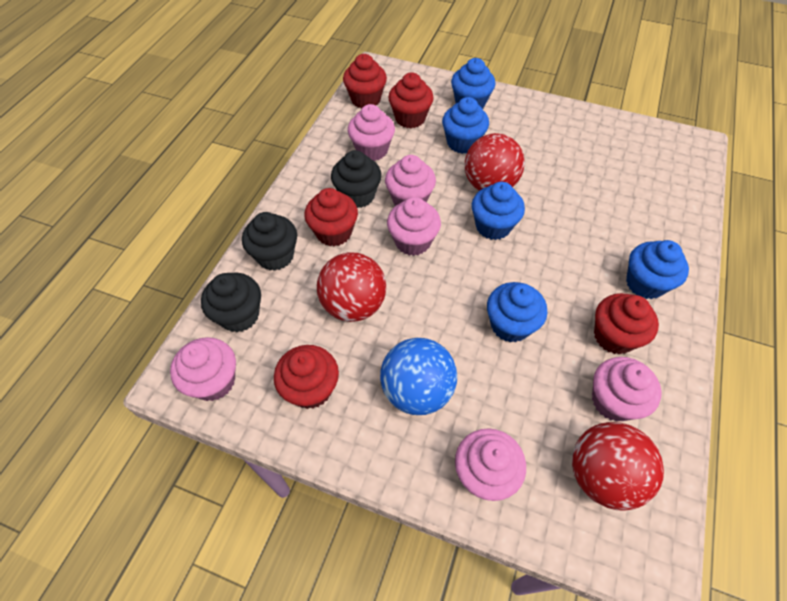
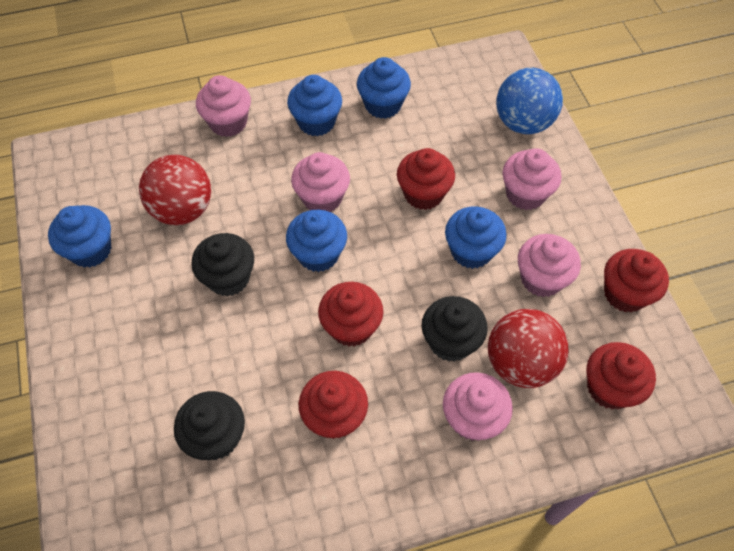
pink cupcake: 6 -> 5
red ball: 3 -> 2

